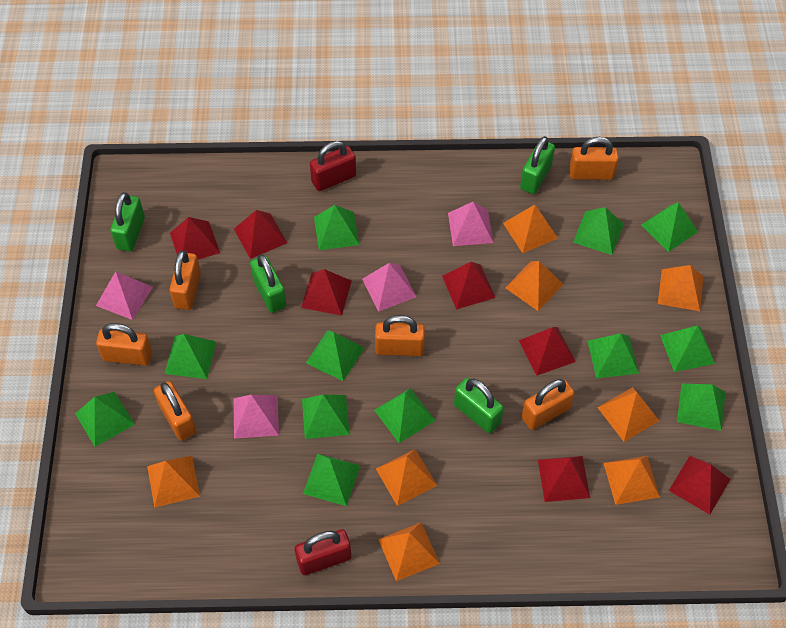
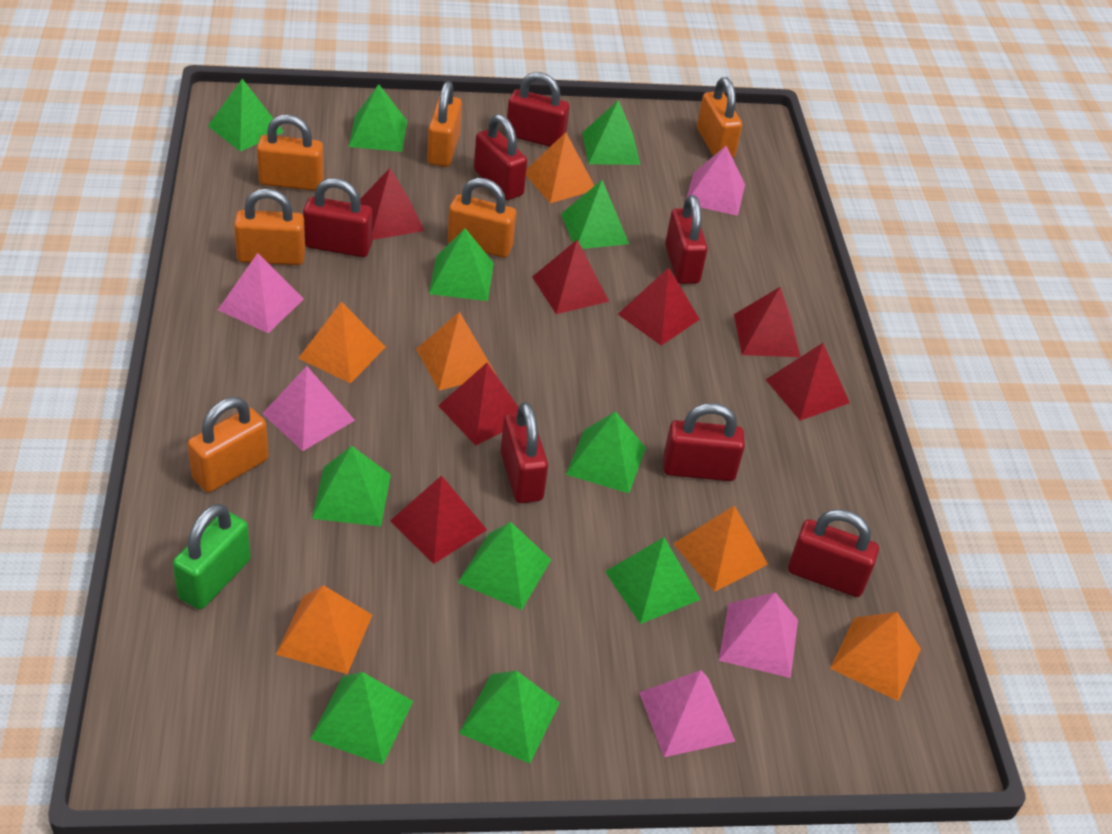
green padlock: 4 -> 1
green pyramid: 12 -> 11
orange pyramid: 8 -> 6
pink pyramid: 4 -> 5
red padlock: 2 -> 7

